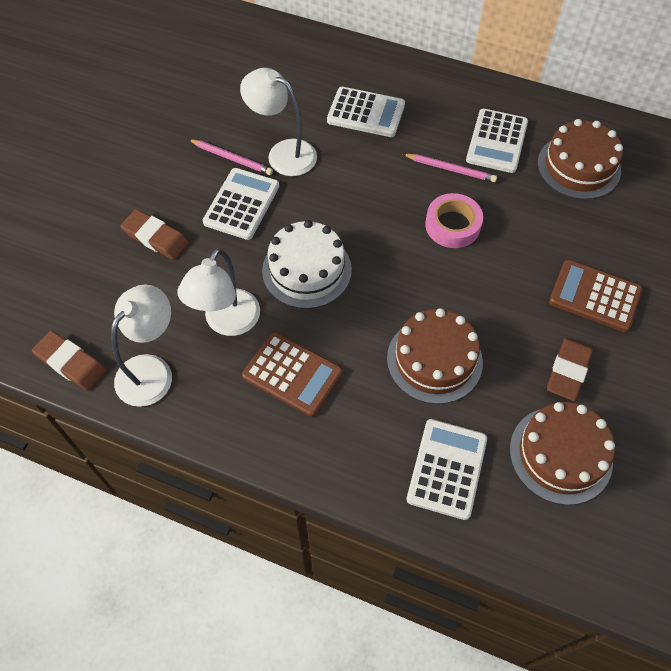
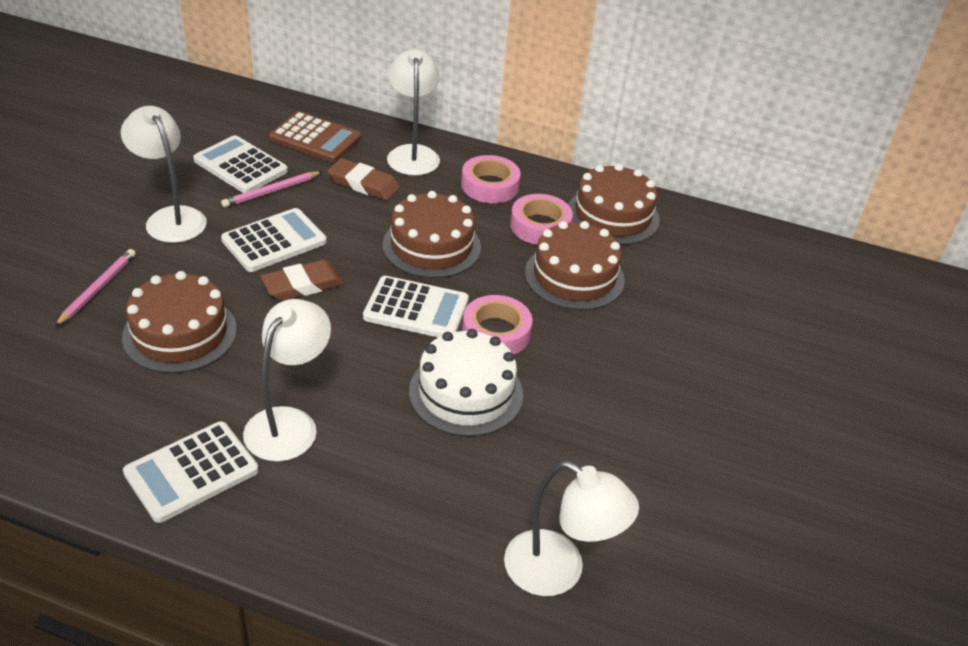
brown cake: 3 -> 4
brown calculator: 2 -> 1
brown eraser: 3 -> 2
pink tape: 1 -> 3
white lamp: 3 -> 4

